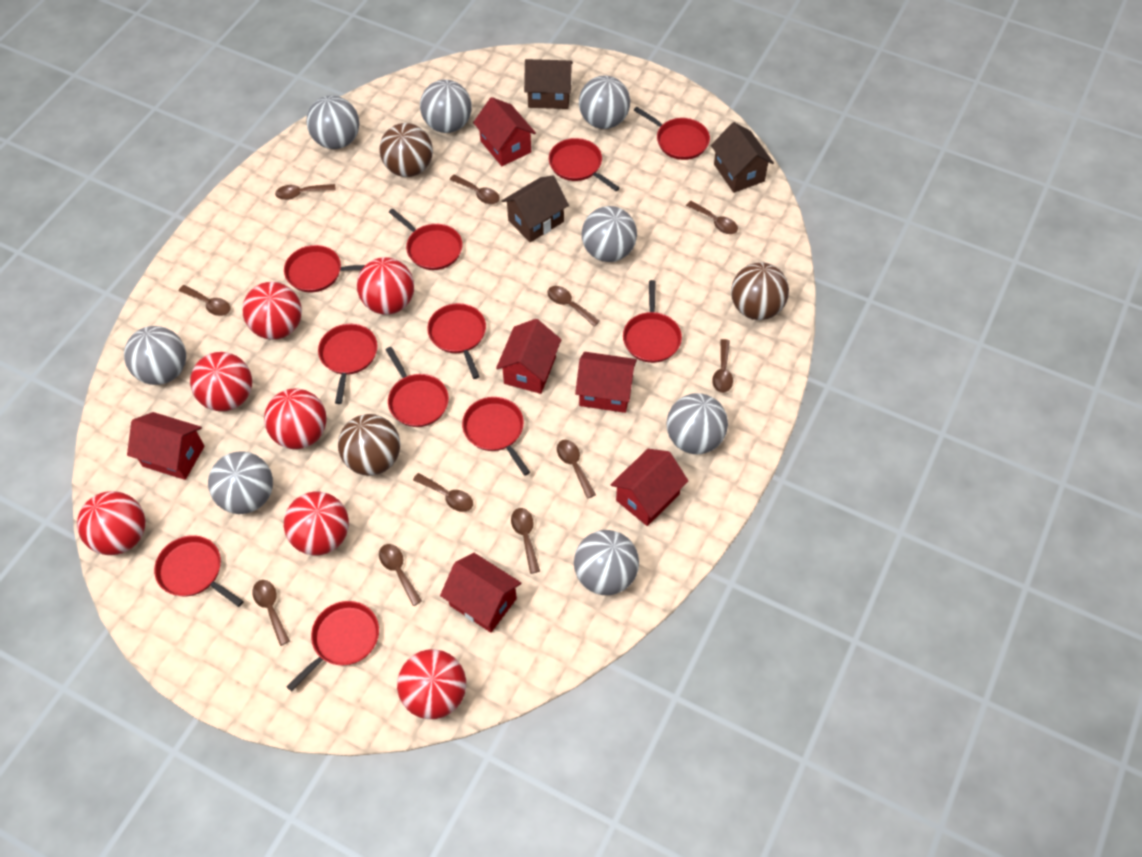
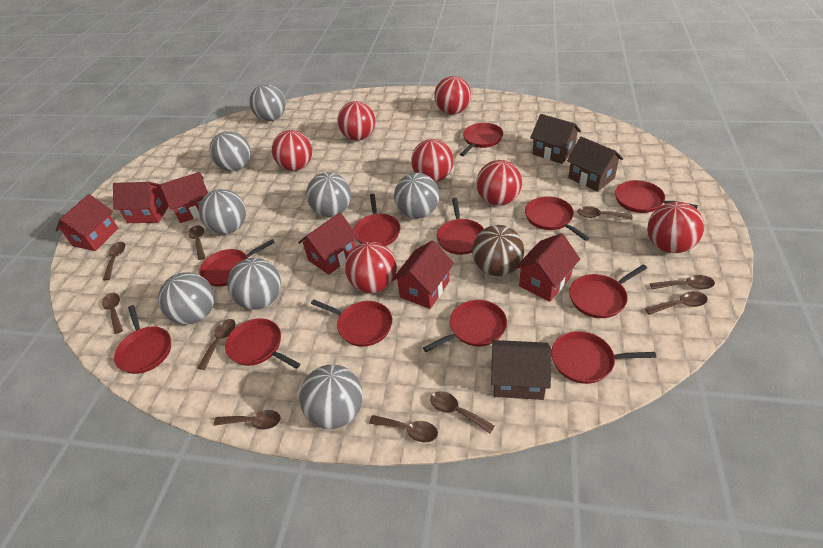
brown ball: 3 -> 1
brown spoon: 11 -> 10
red pan: 11 -> 12

